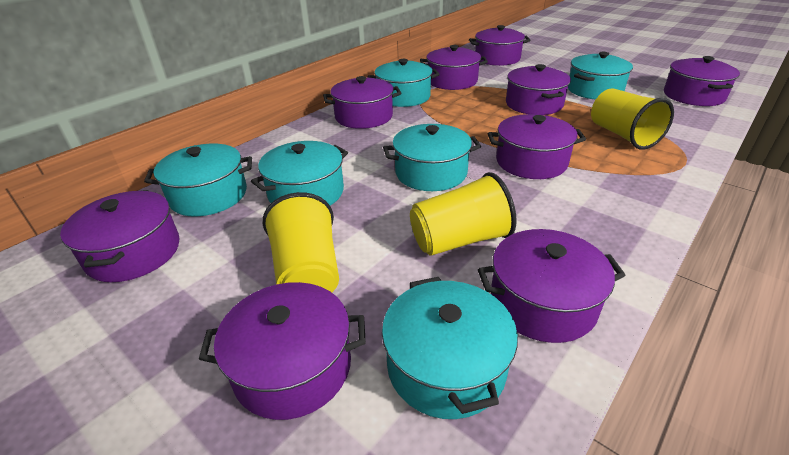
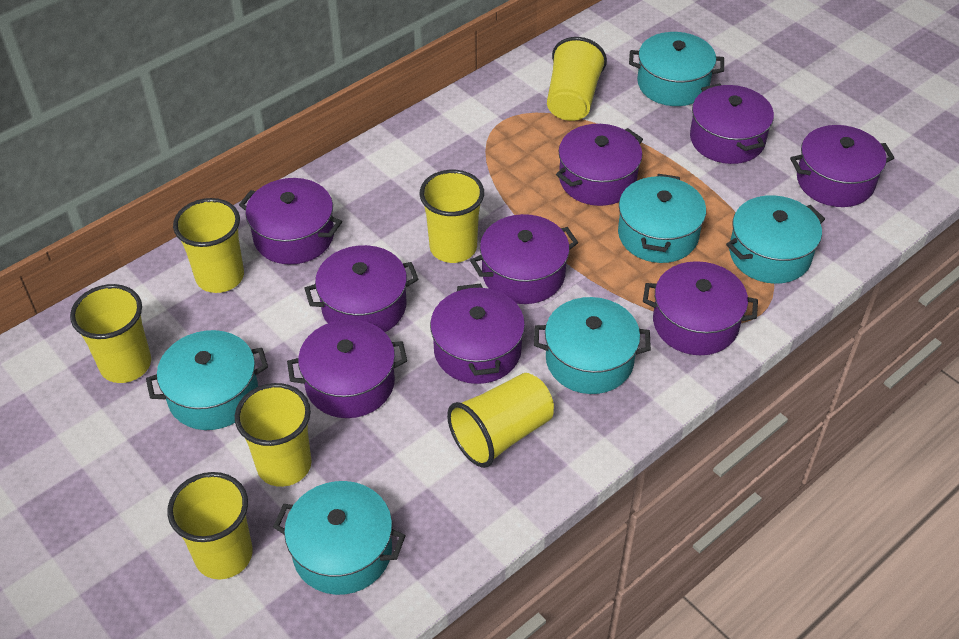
yellow cup: 3 -> 7

